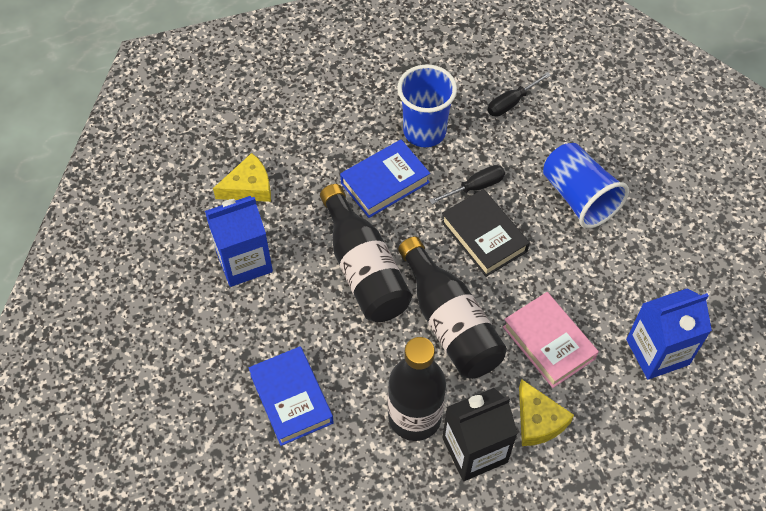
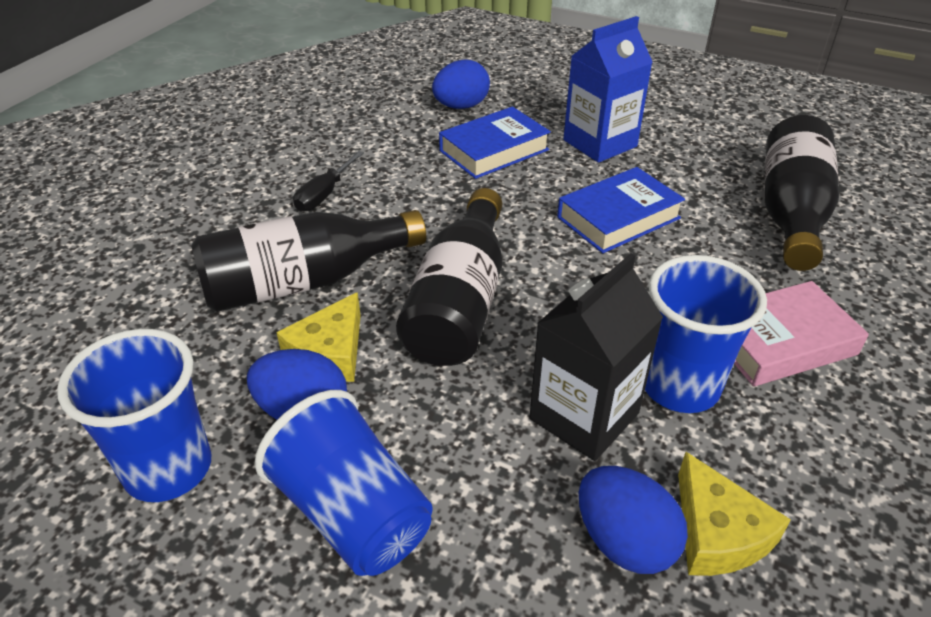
black book: 1 -> 0
black screwdriver: 2 -> 1
blue carton: 2 -> 1
blue cup: 2 -> 3
blue egg: 0 -> 3

